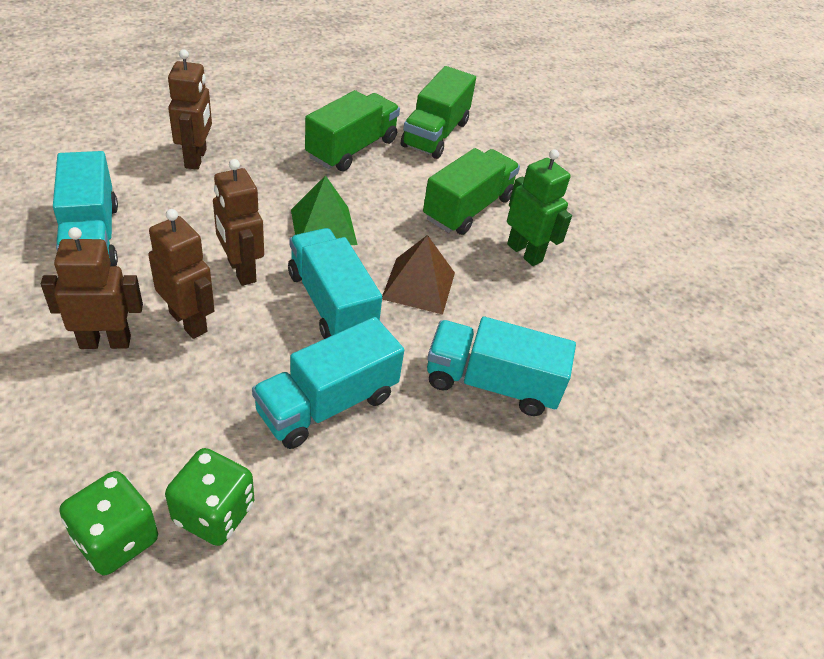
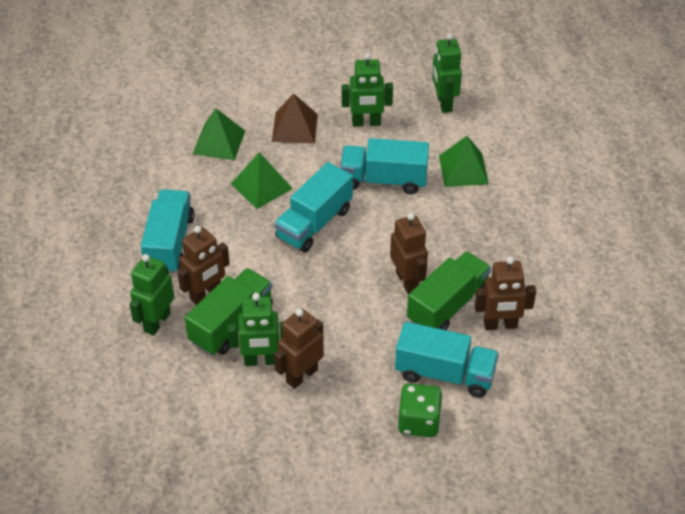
green dice: 2 -> 1
green pyramid: 1 -> 3
green robot: 1 -> 4
green truck: 3 -> 2

